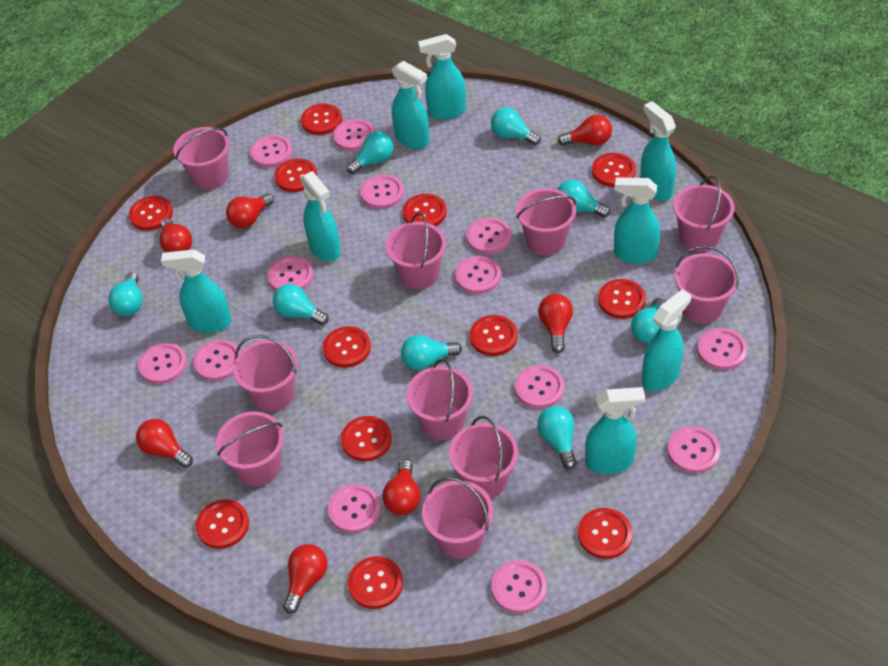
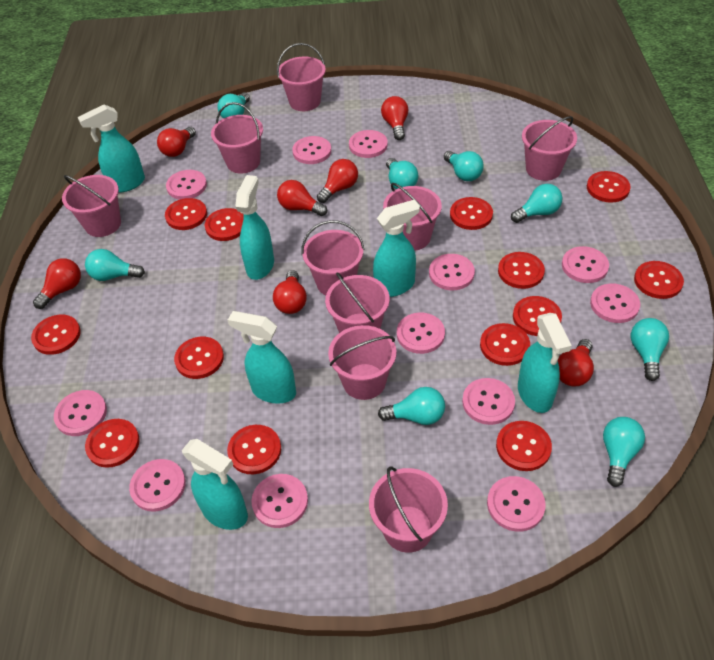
pink bucket: 10 -> 9
pink button: 13 -> 12
red button: 12 -> 13
turquoise spray bottle: 8 -> 6

